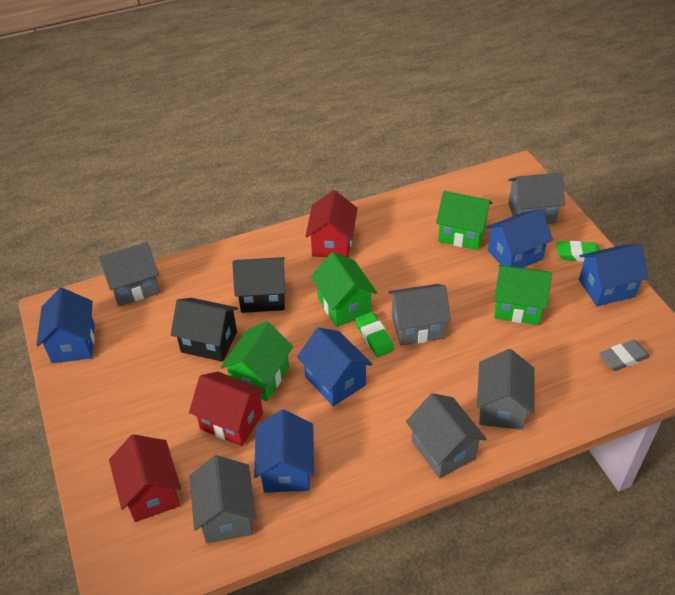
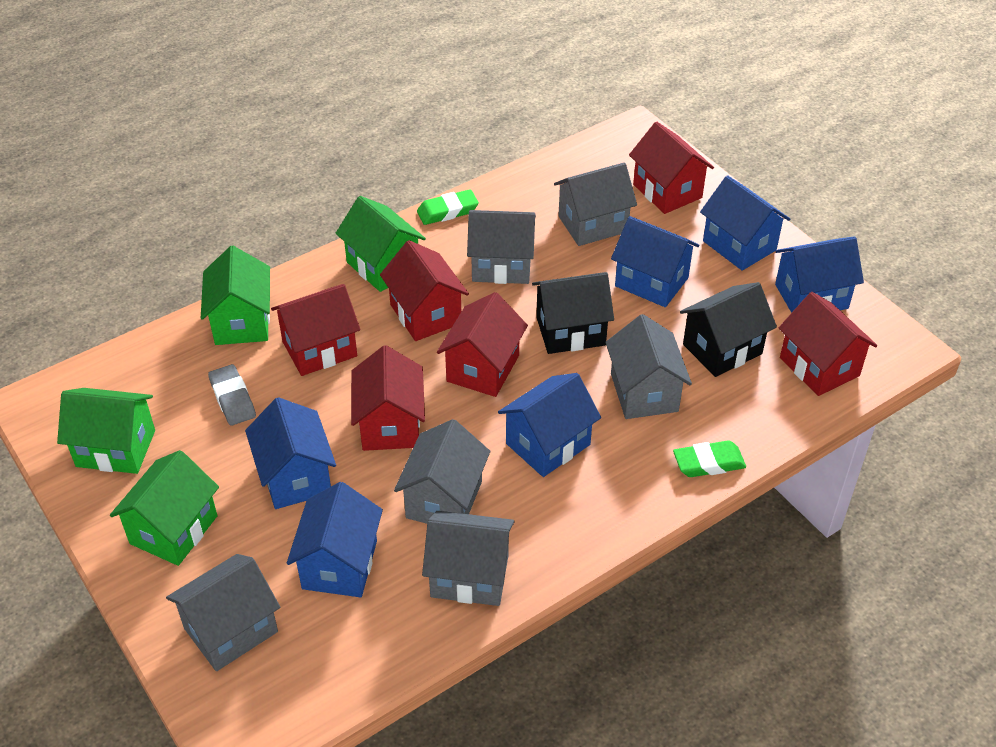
blue house: 5 -> 6
red house: 3 -> 6

